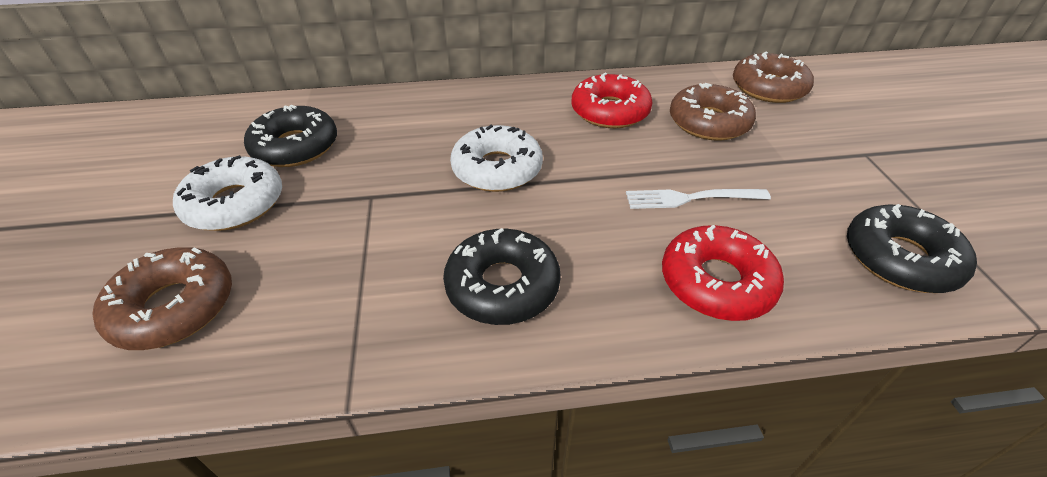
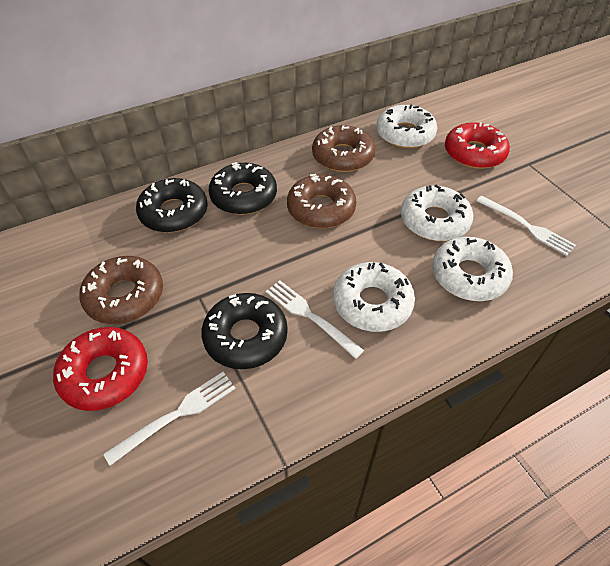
white donut: 2 -> 4
white fork: 1 -> 3

